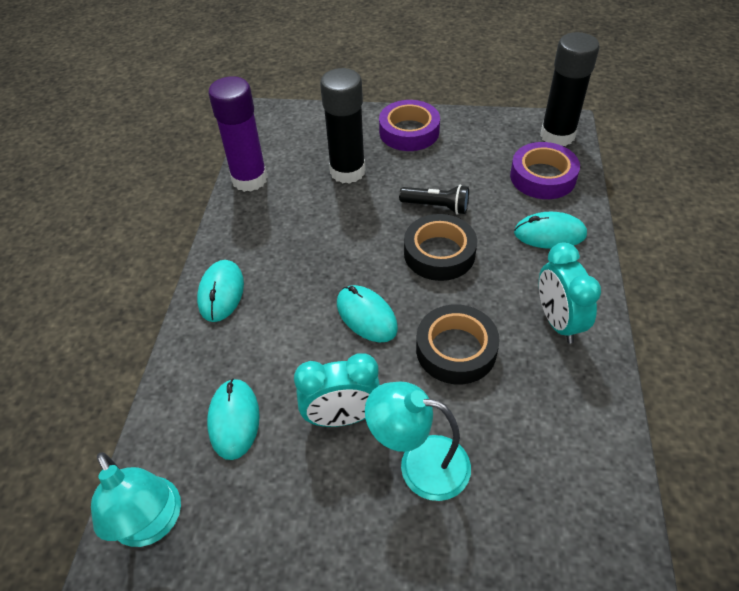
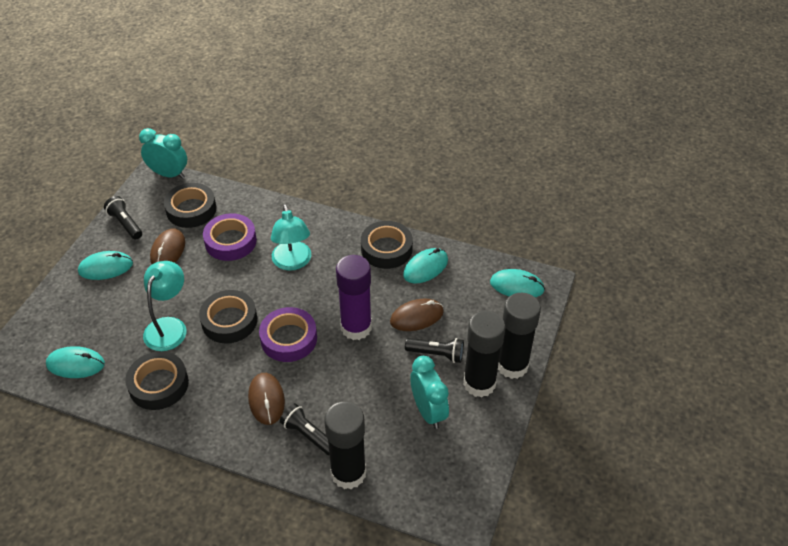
black flashlight: 1 -> 3
black glue stick: 2 -> 3
black tape: 2 -> 4
brown mouse: 0 -> 3

